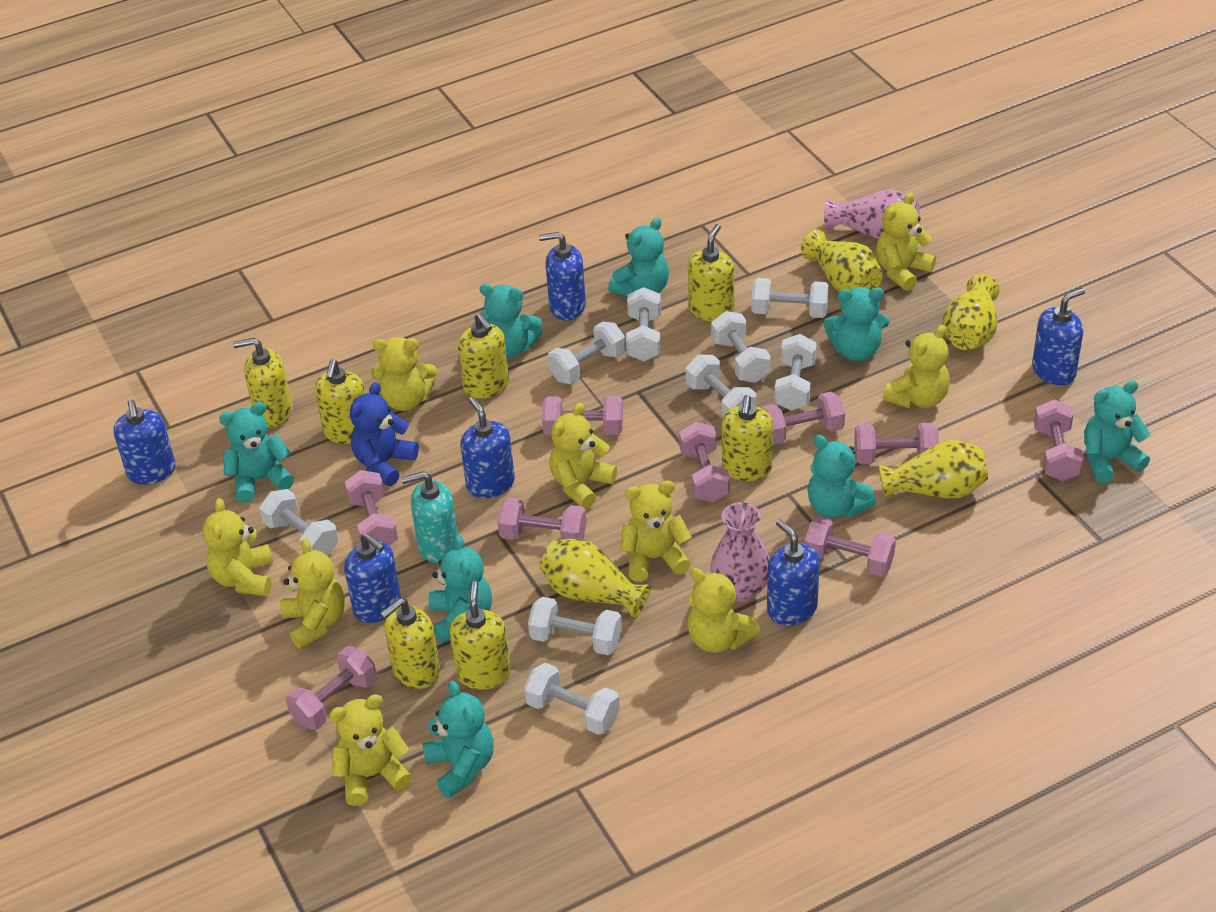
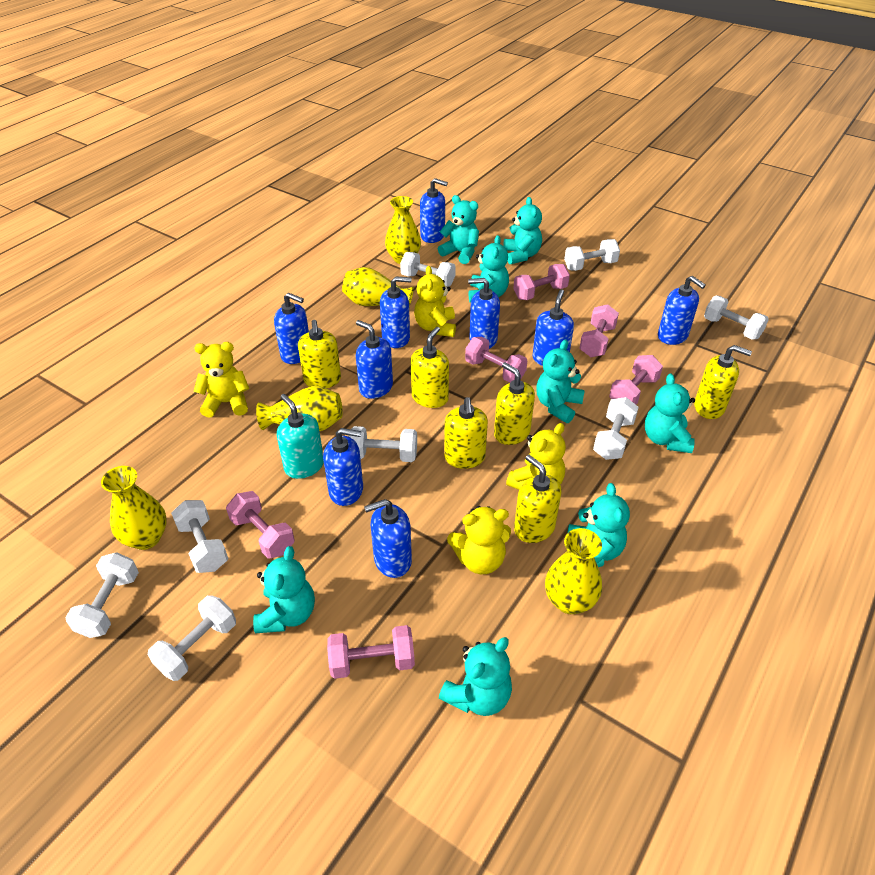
blue soap dispenser: 6 -> 9
blue teddy bear: 1 -> 0
pink dumbbell: 9 -> 6
pink vase: 2 -> 0
white dumbbell: 9 -> 8
yellow soap dispenser: 7 -> 6
yellow teddy bear: 9 -> 4
yellow vase: 4 -> 5

